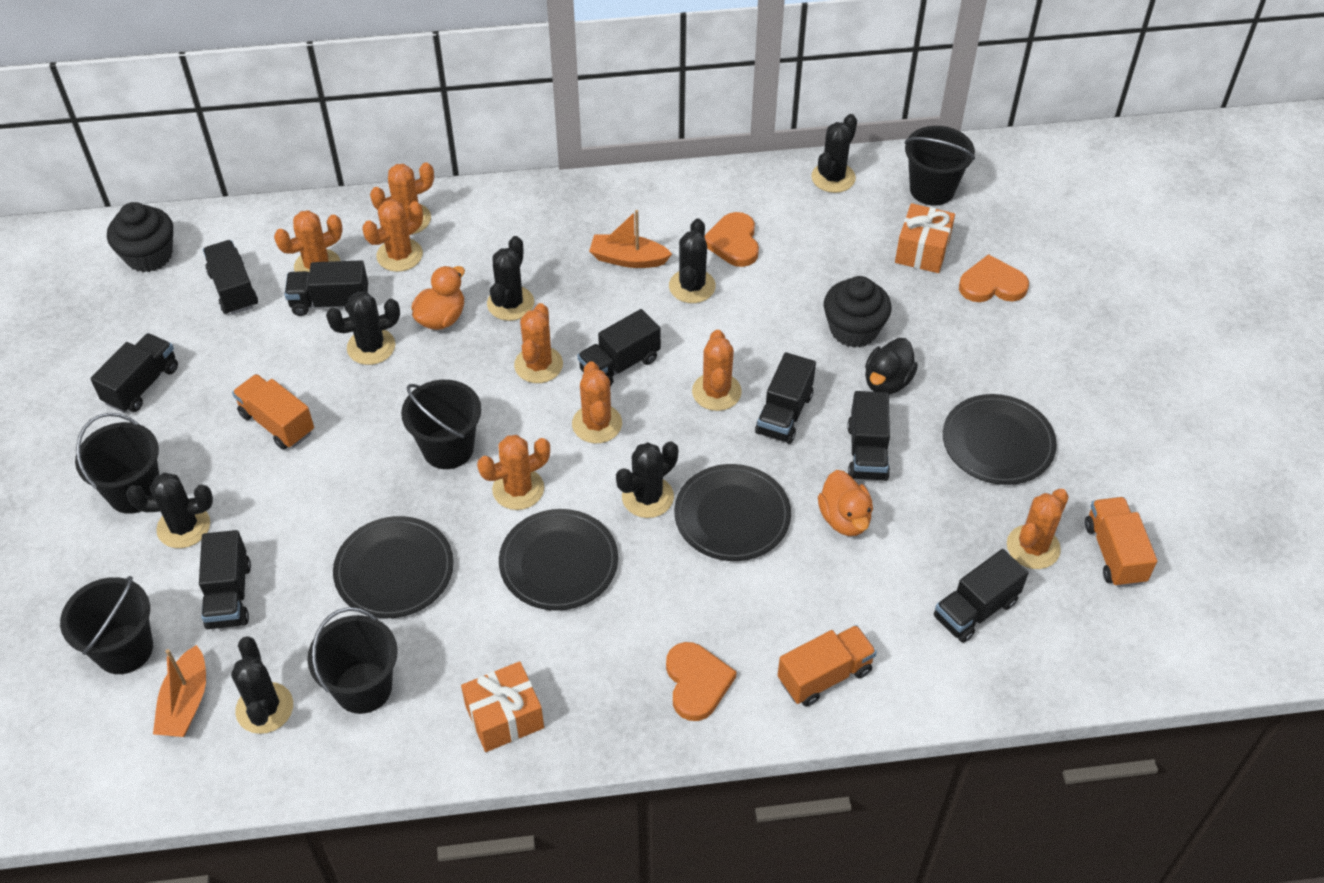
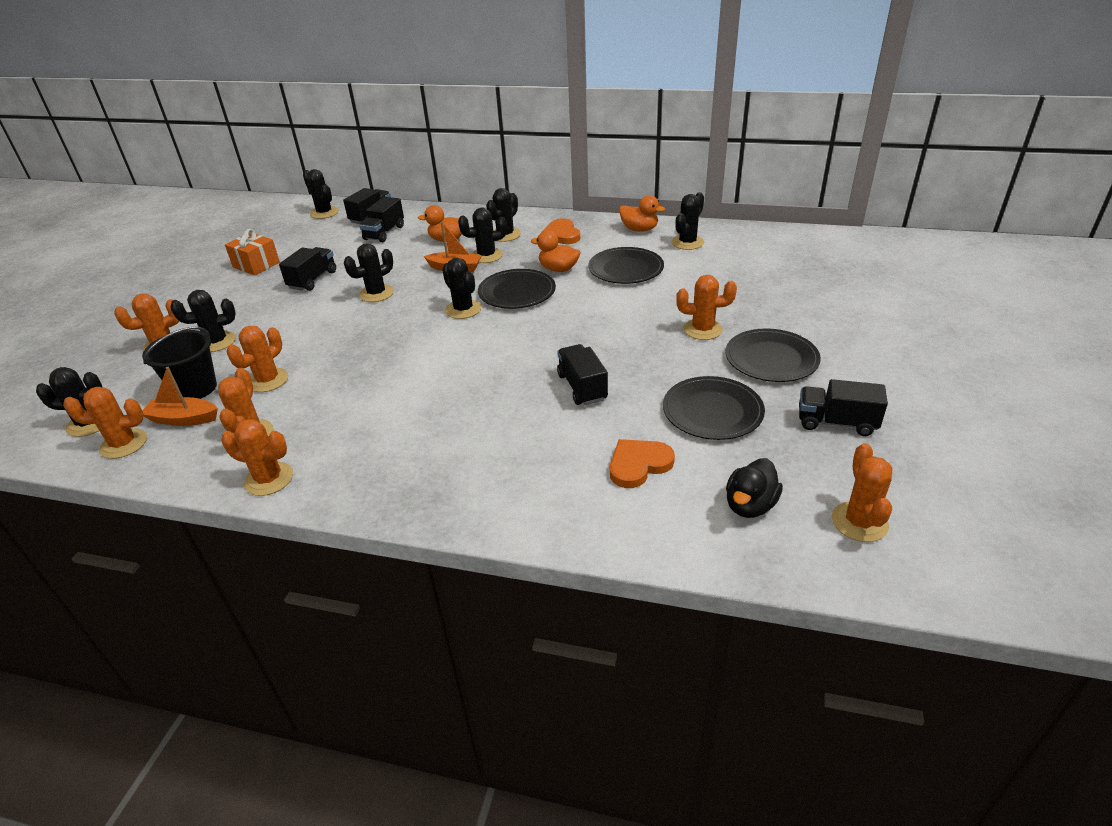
black bucket: 5 -> 1
black cactus: 7 -> 8
black cupcake: 2 -> 0
black truck: 8 -> 5
orange cactus: 8 -> 7
orange duck: 2 -> 3
orange gift: 2 -> 1
orange heart: 3 -> 2
orange truck: 3 -> 0

